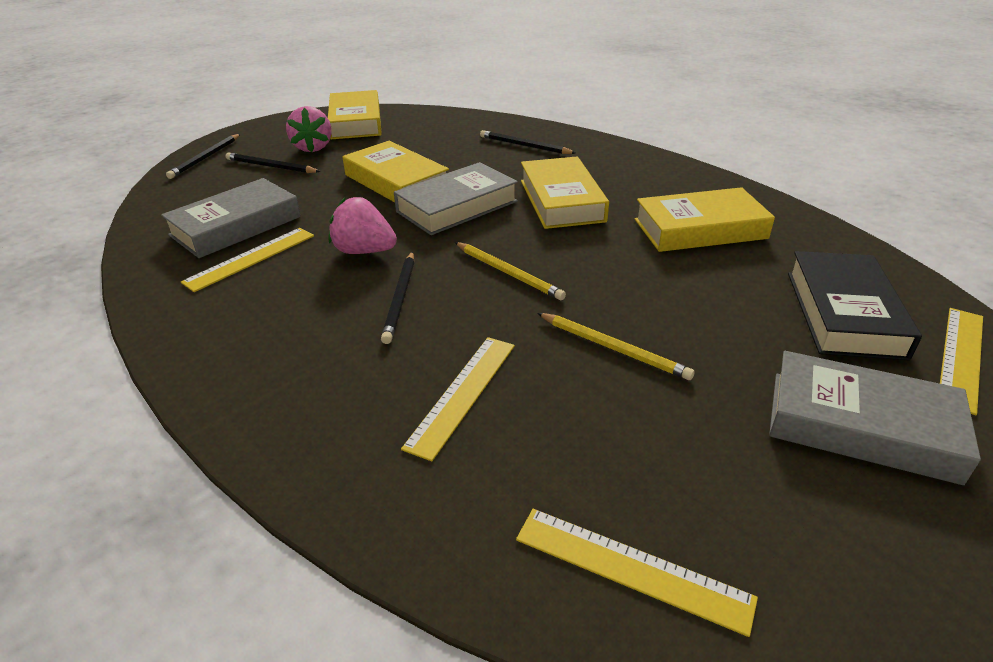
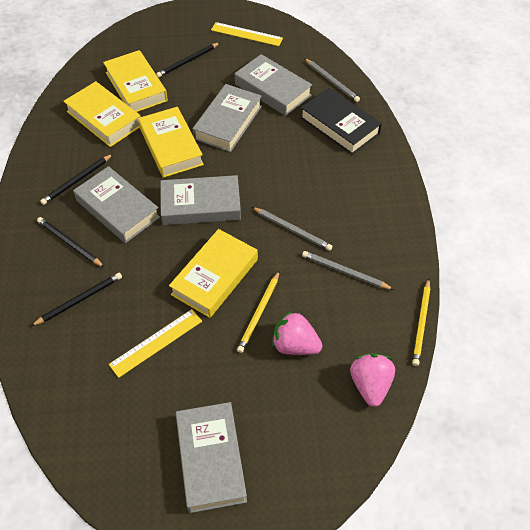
grey book: 3 -> 5
grey pencil: 0 -> 3
yellow ruler: 4 -> 2

